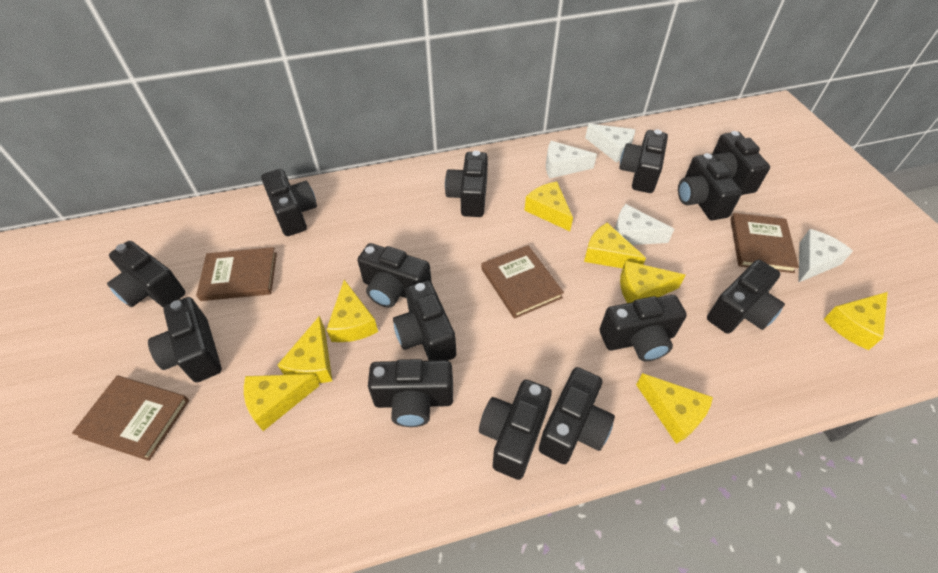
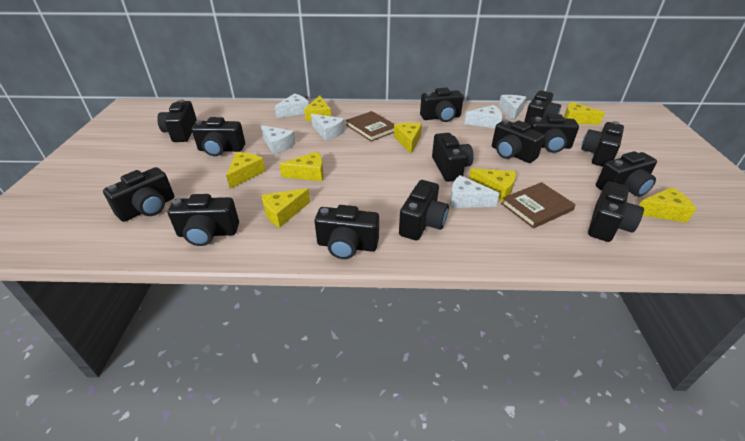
brown book: 4 -> 2
white cheese: 4 -> 6

